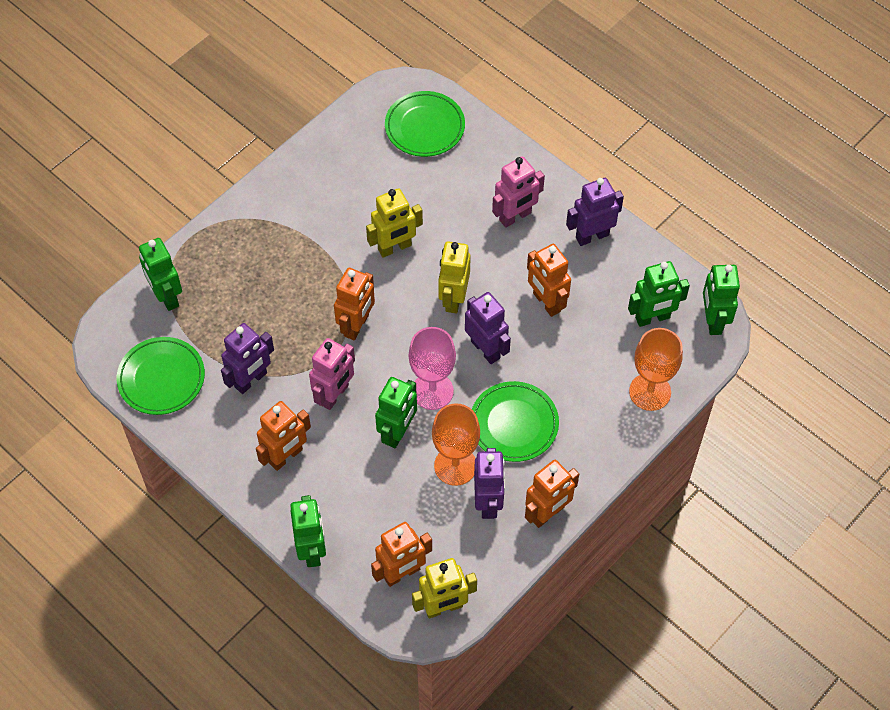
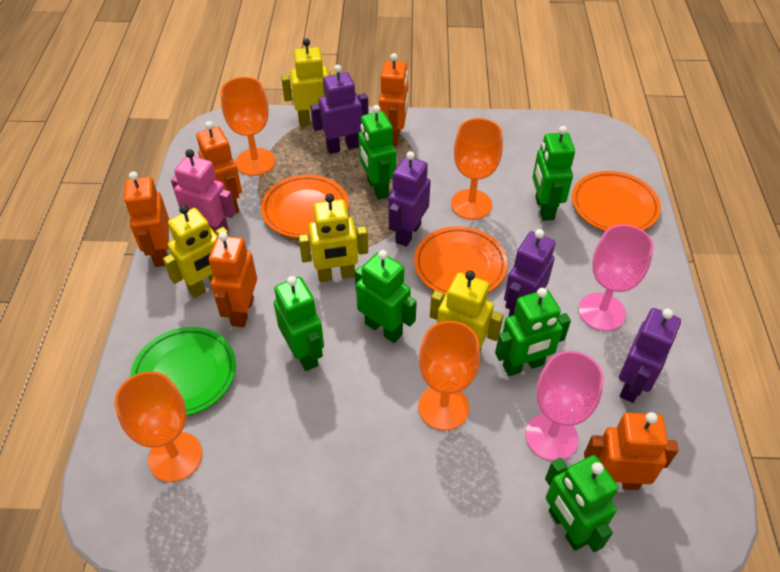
green plate: 3 -> 1
green robot: 5 -> 6
orange goblet: 2 -> 4
orange plate: 0 -> 3
pink goblet: 1 -> 2
pink robot: 2 -> 1
yellow robot: 3 -> 4

